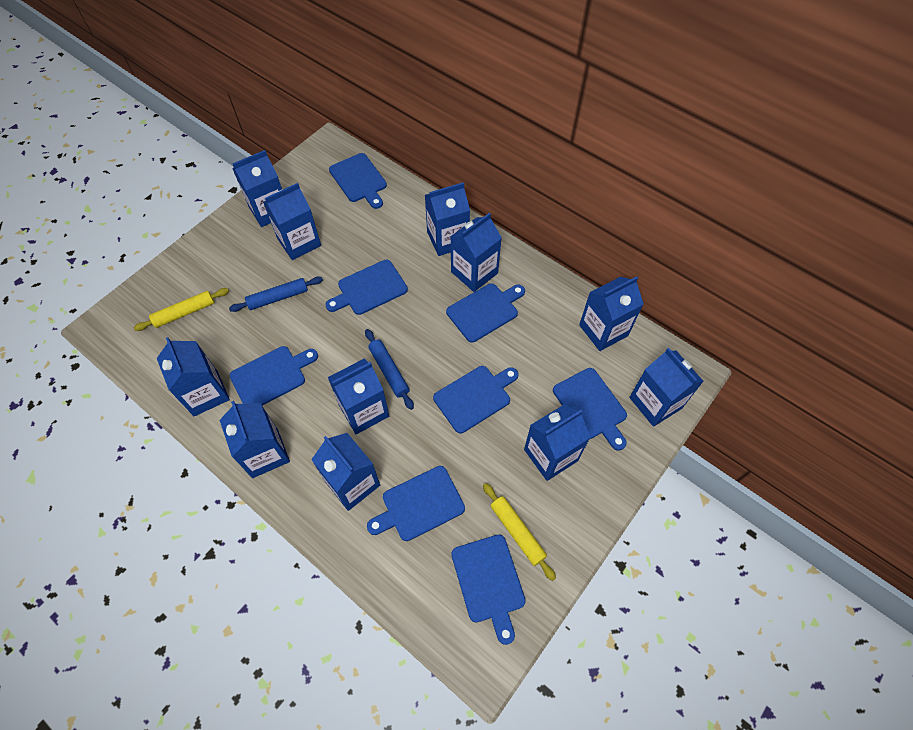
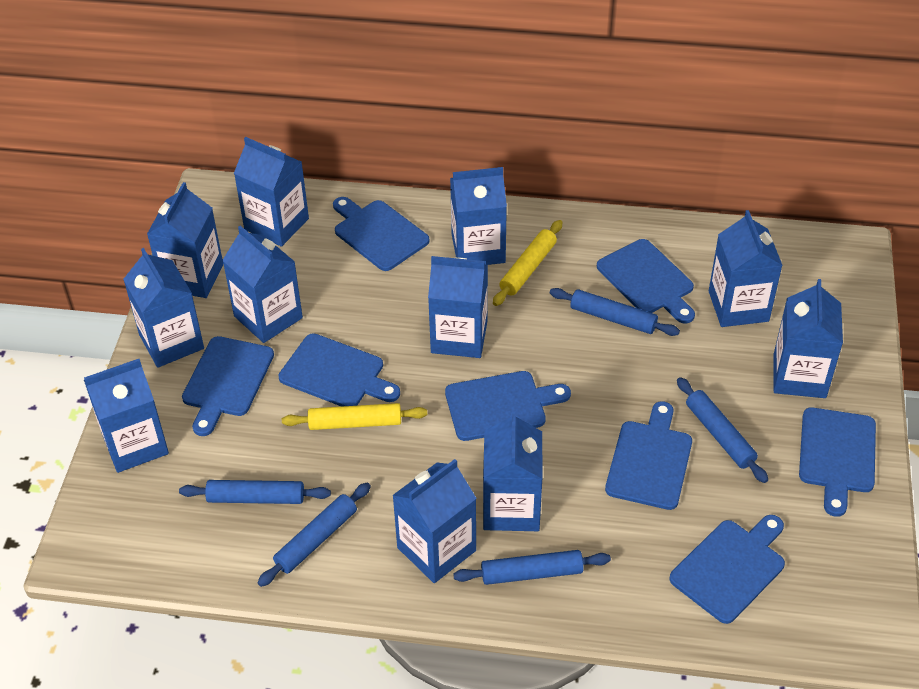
blue rolling pin: 2 -> 5

